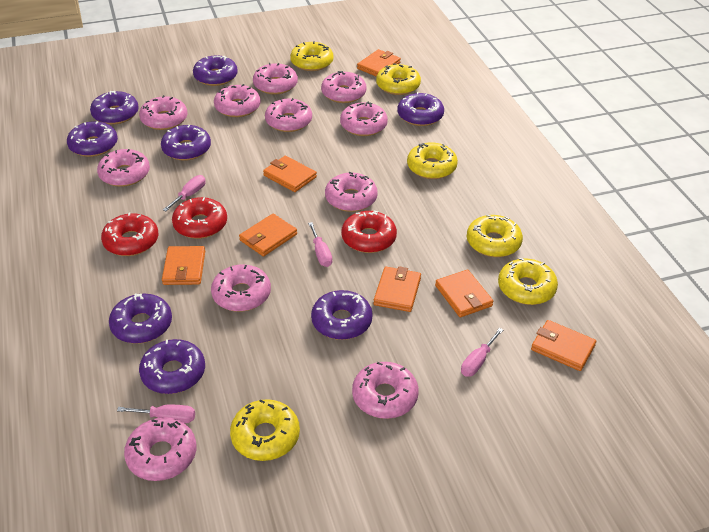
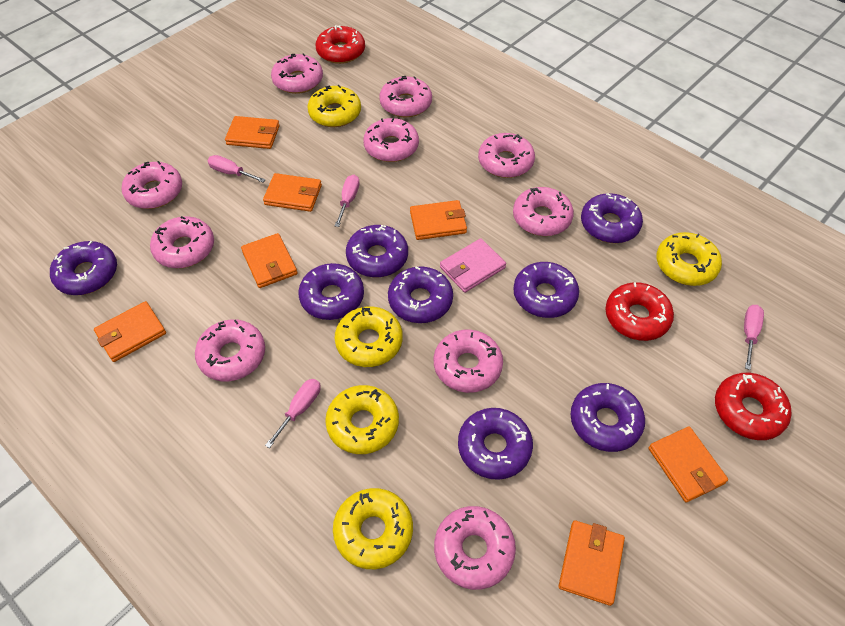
pink donut: 11 -> 10
pink wallet: 0 -> 1
yellow donut: 6 -> 5

